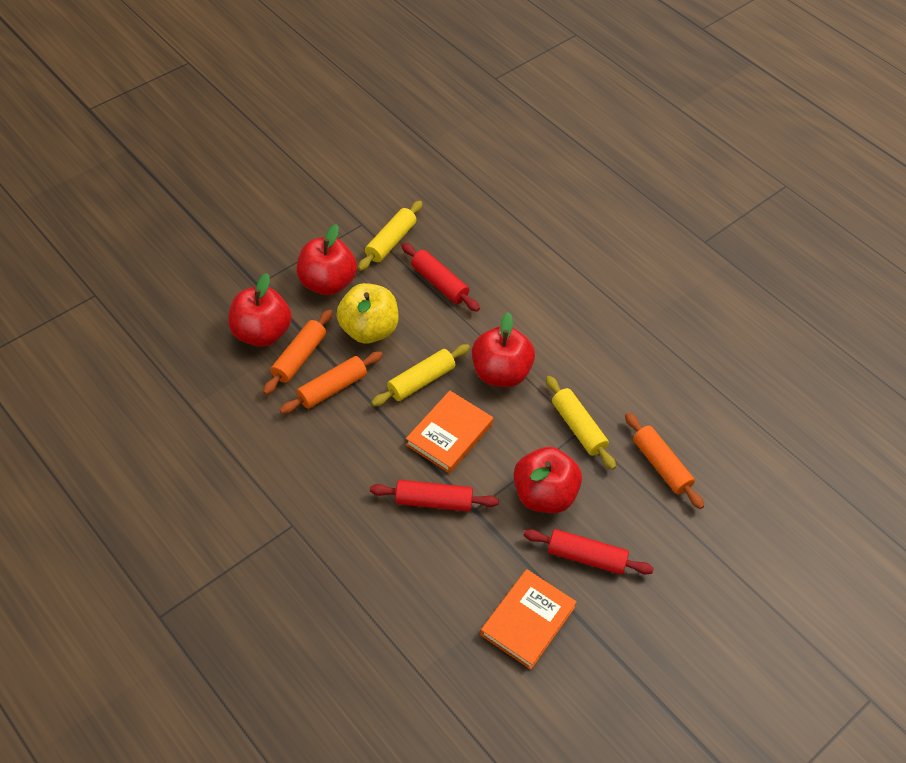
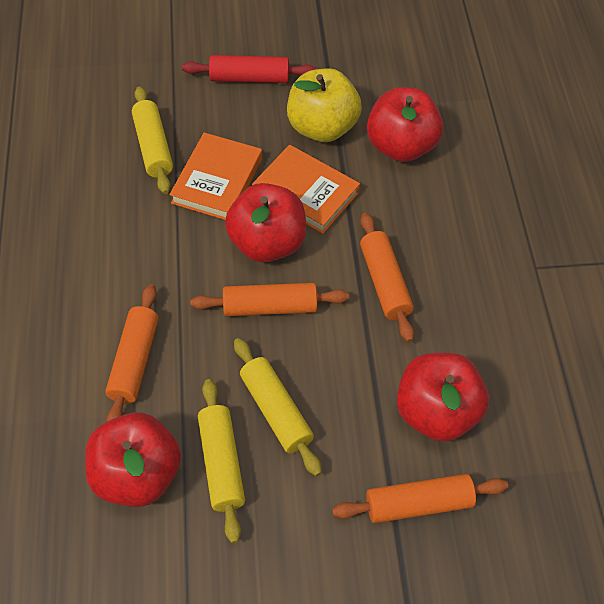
orange rolling pin: 3 -> 4
red rolling pin: 3 -> 1

